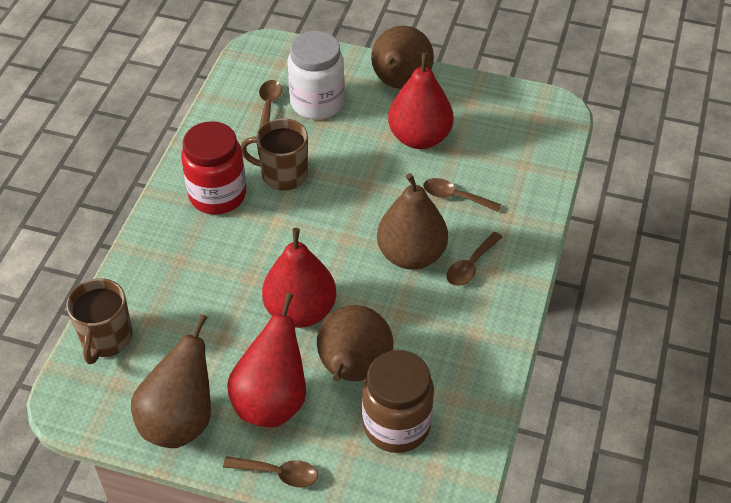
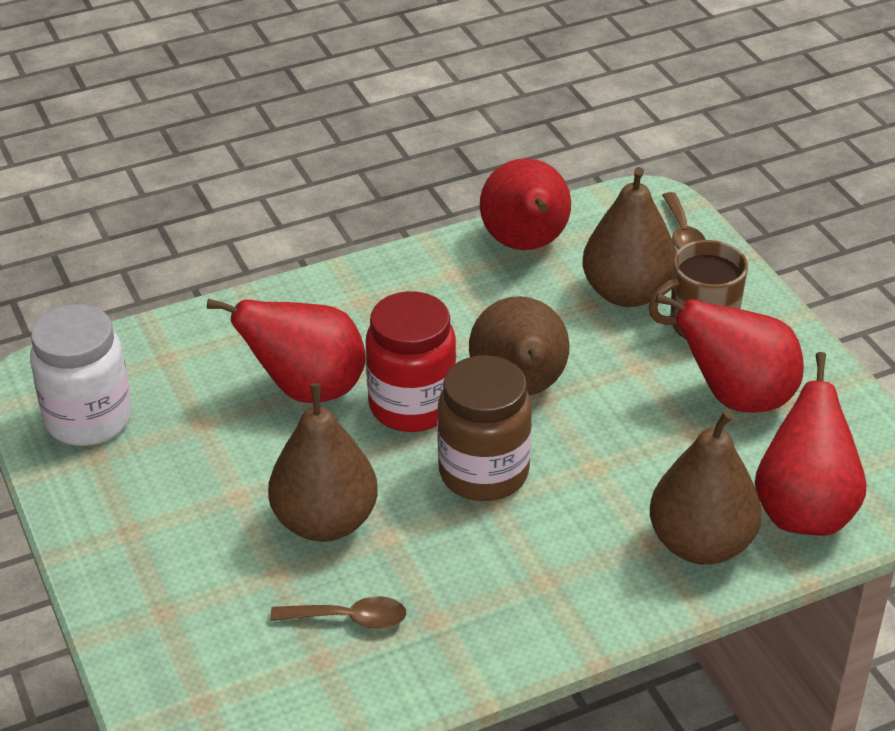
brown mug: 2 -> 1
brown spoon: 4 -> 2
red pear: 3 -> 4

